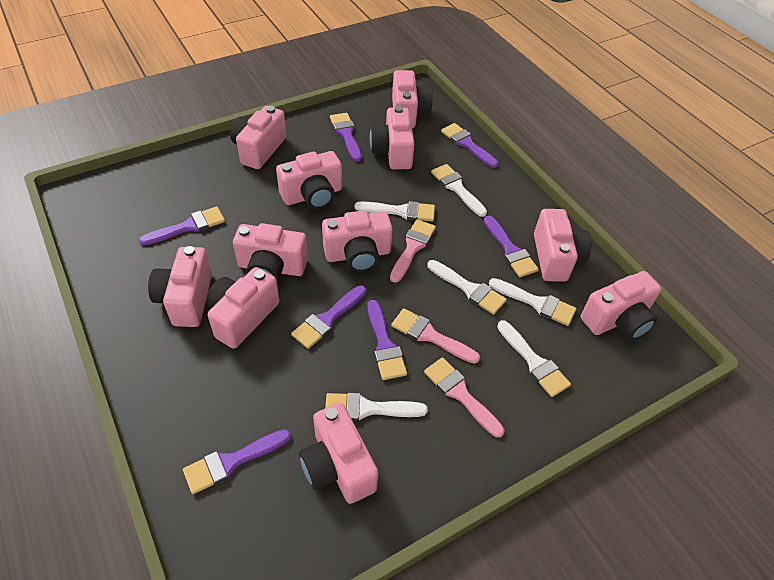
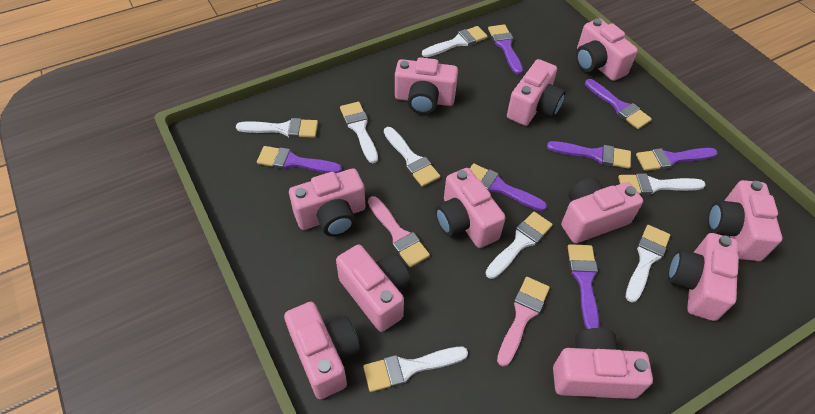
pink brush: 3 -> 2
white brush: 6 -> 8

